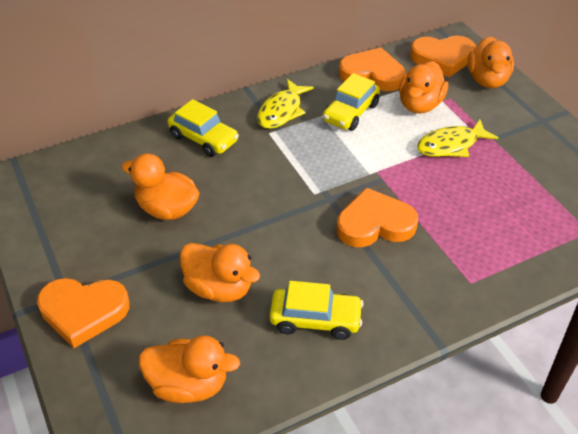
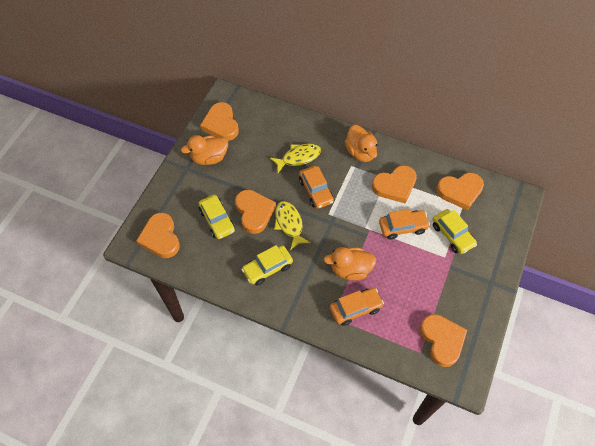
orange car: 0 -> 3
orange duck: 5 -> 3
orange heart: 4 -> 6

